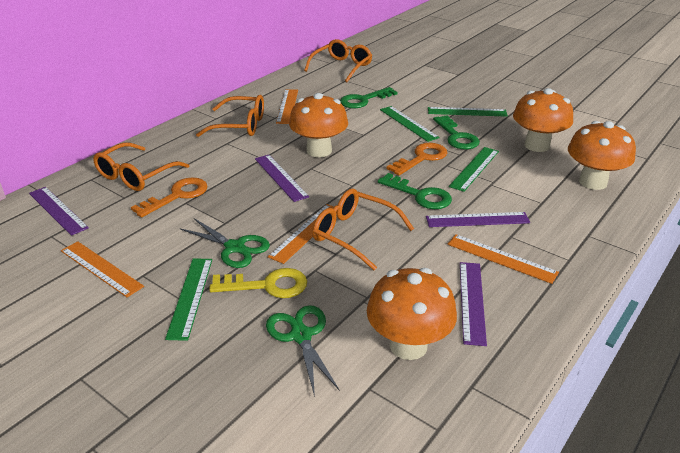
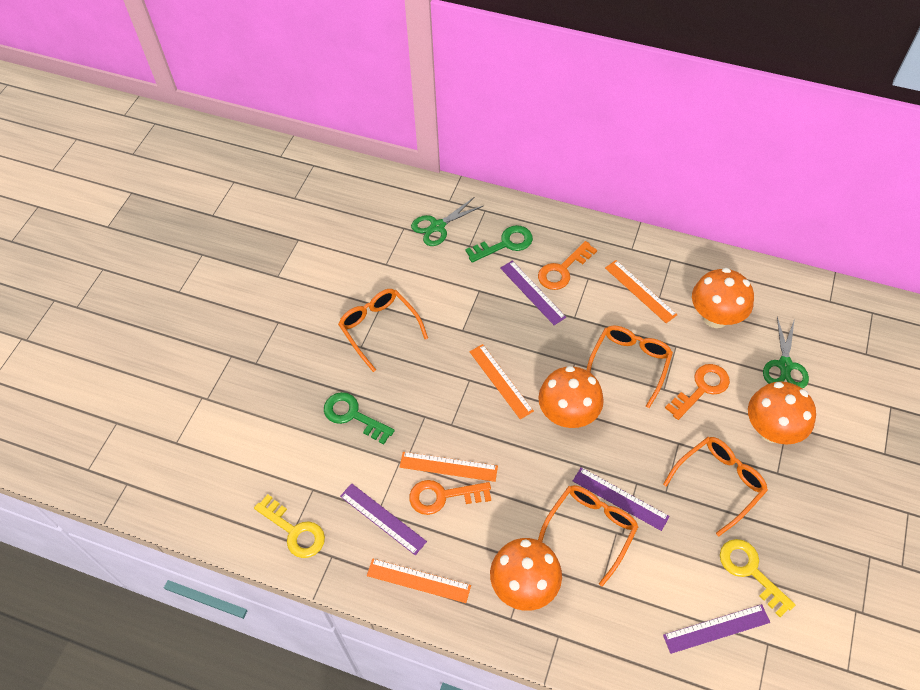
green key: 3 -> 2
green ruler: 4 -> 0
orange key: 2 -> 3
yellow key: 1 -> 2

